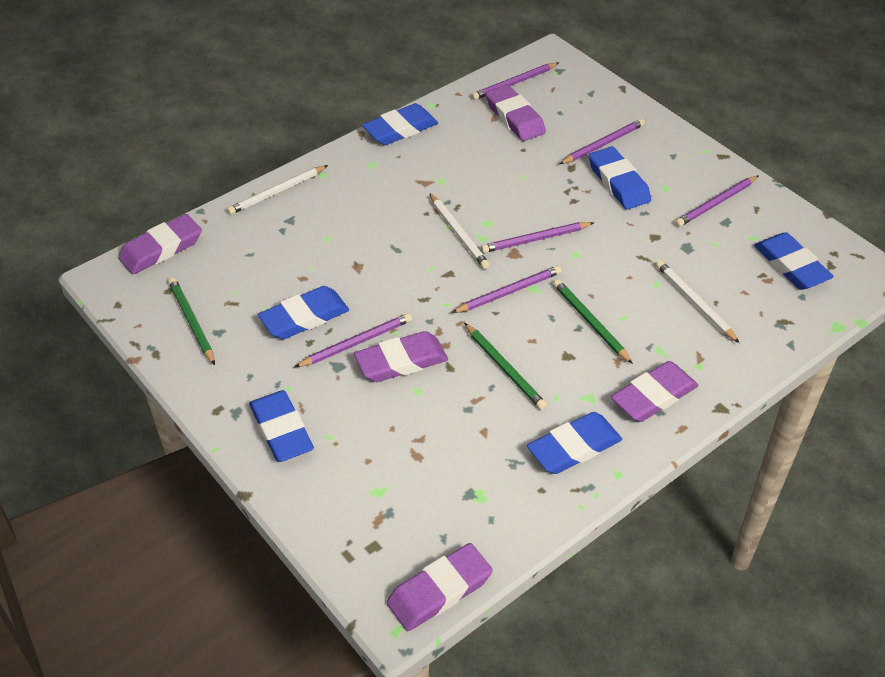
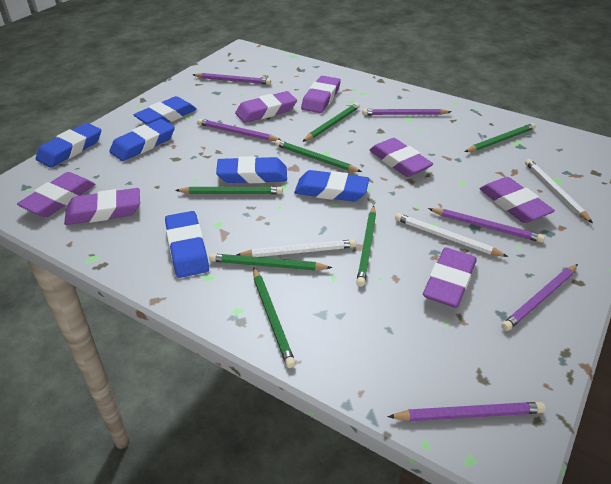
green pencil: 3 -> 7
purple eraser: 5 -> 7

